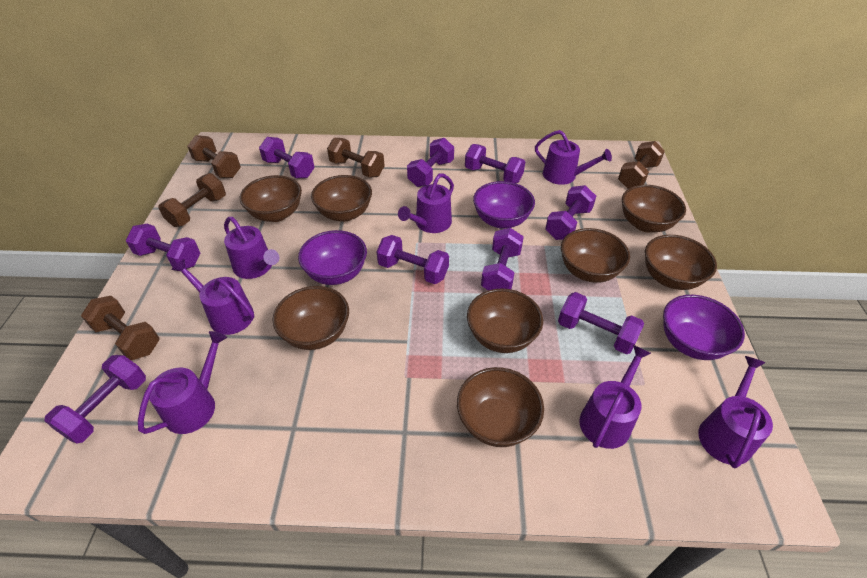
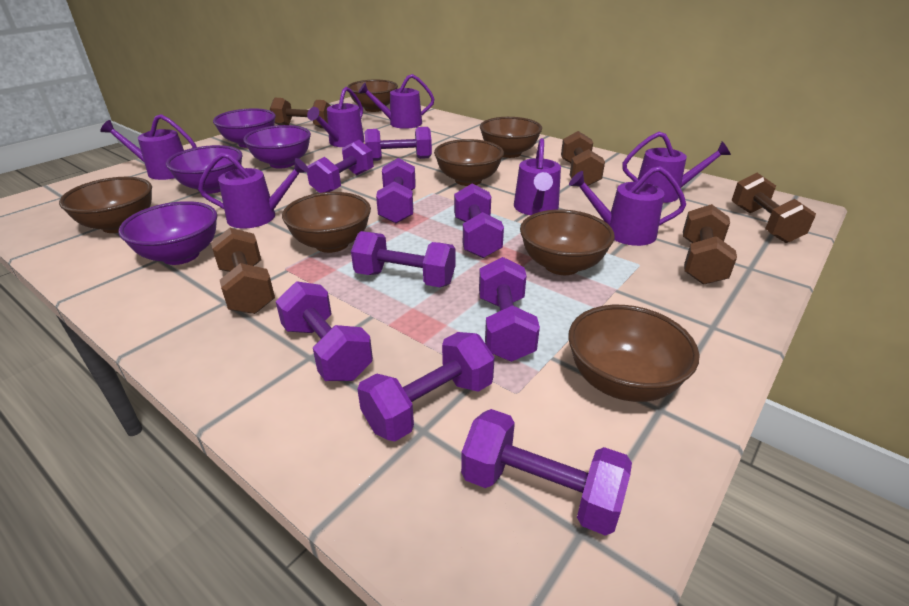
brown bowl: 8 -> 7
purple bowl: 3 -> 4

